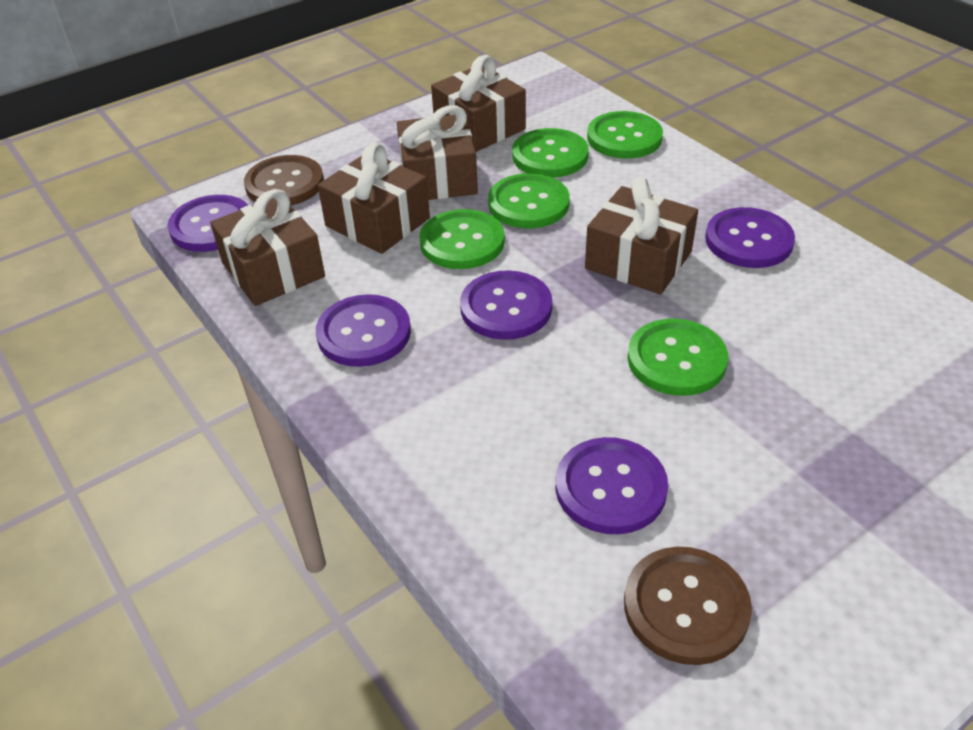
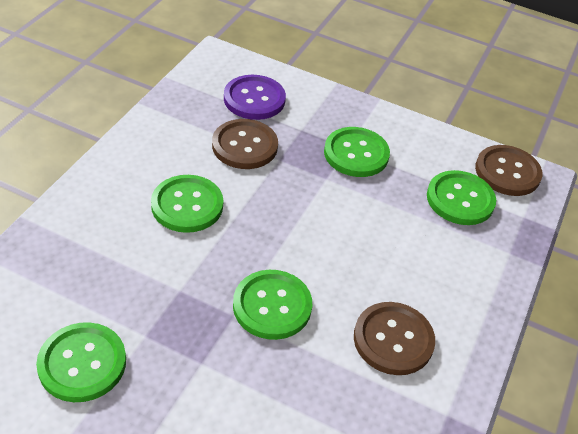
brown button: 2 -> 3
brown gift: 5 -> 0
purple button: 5 -> 1

